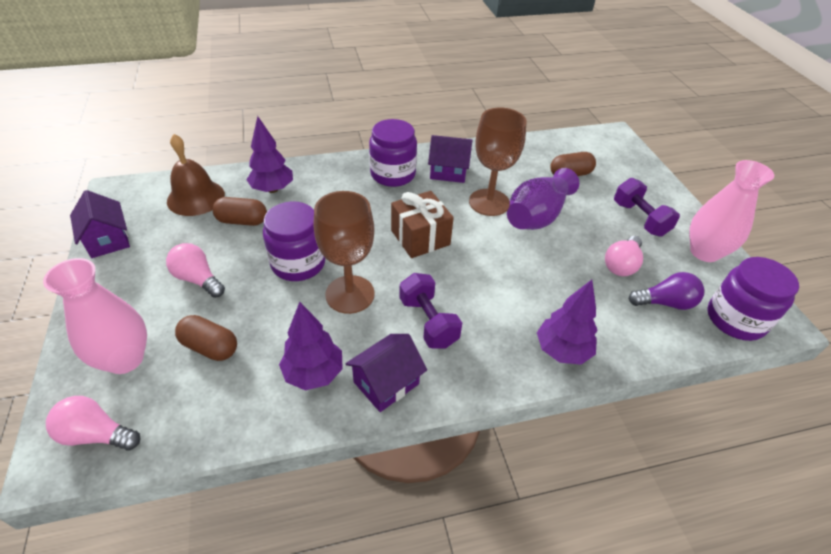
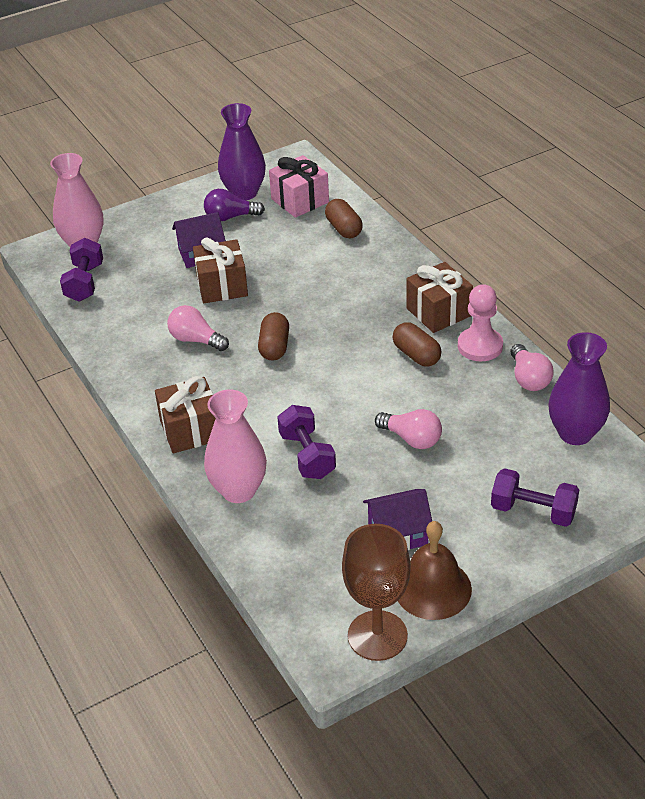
brown gift: 1 -> 3
brown goblet: 2 -> 1
pink gift: 0 -> 1
pink pawn: 0 -> 1
purple dumbbell: 2 -> 3
purple house: 3 -> 2
purple jar: 3 -> 0
purple tree: 3 -> 0
purple vase: 1 -> 2

